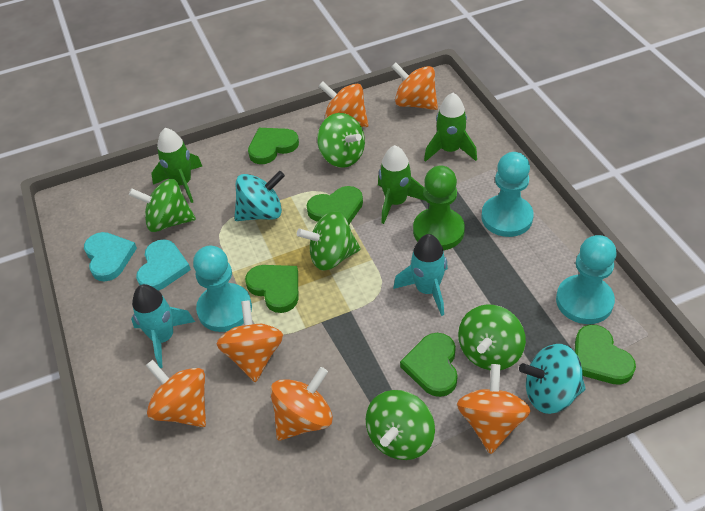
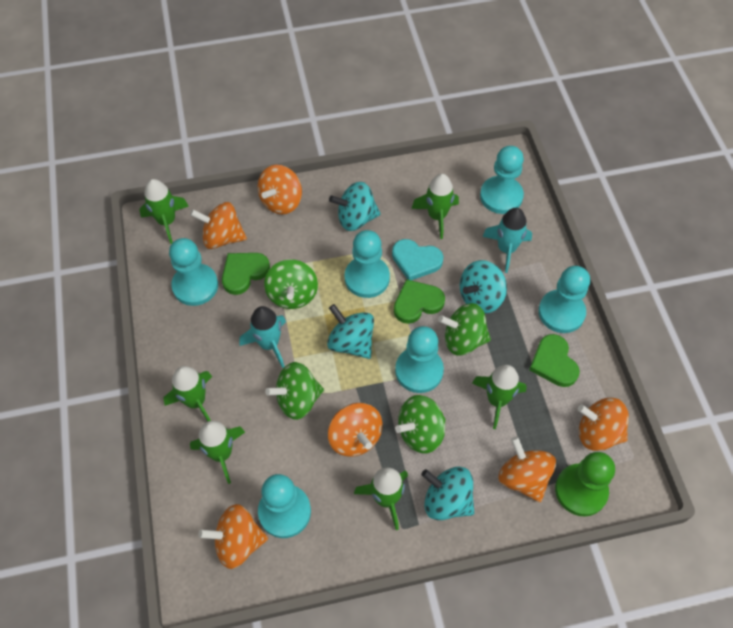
green heart: 5 -> 3
green rocket: 3 -> 6
green spinning top: 5 -> 4
turquoise heart: 2 -> 1
turquoise pawn: 3 -> 6
turquoise spinning top: 2 -> 4

